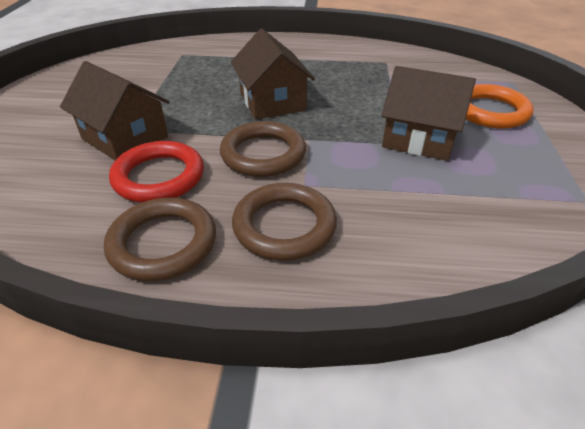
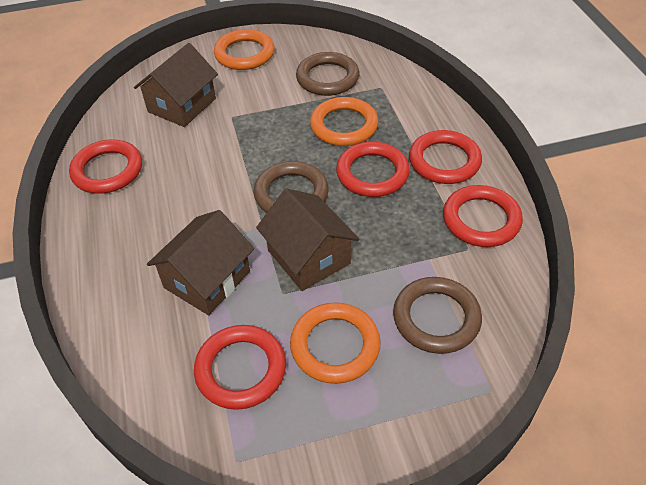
orange ring: 1 -> 3
red ring: 1 -> 5

